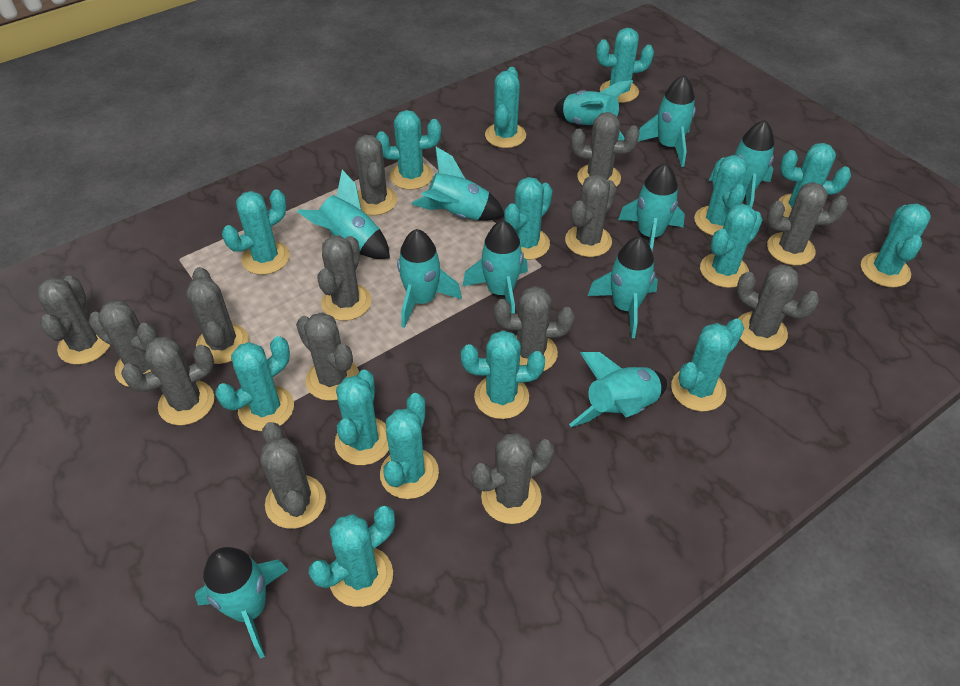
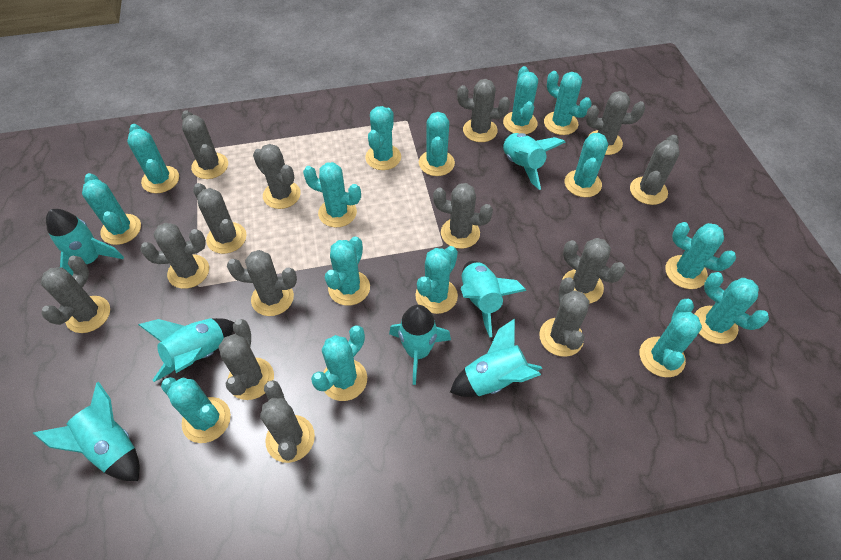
turquoise rocket: 11 -> 7

